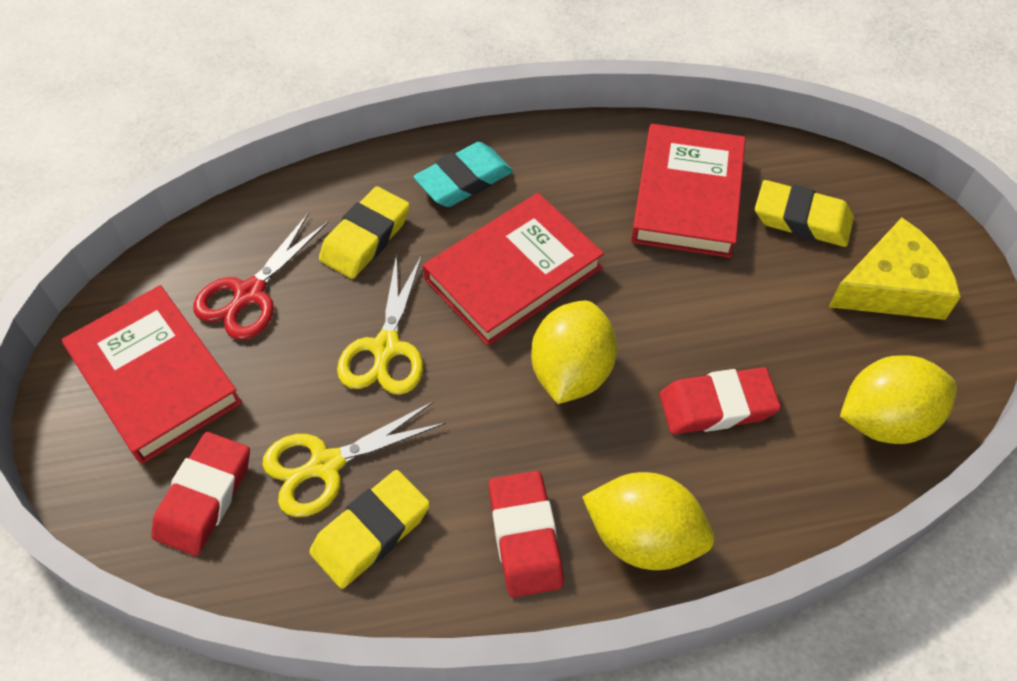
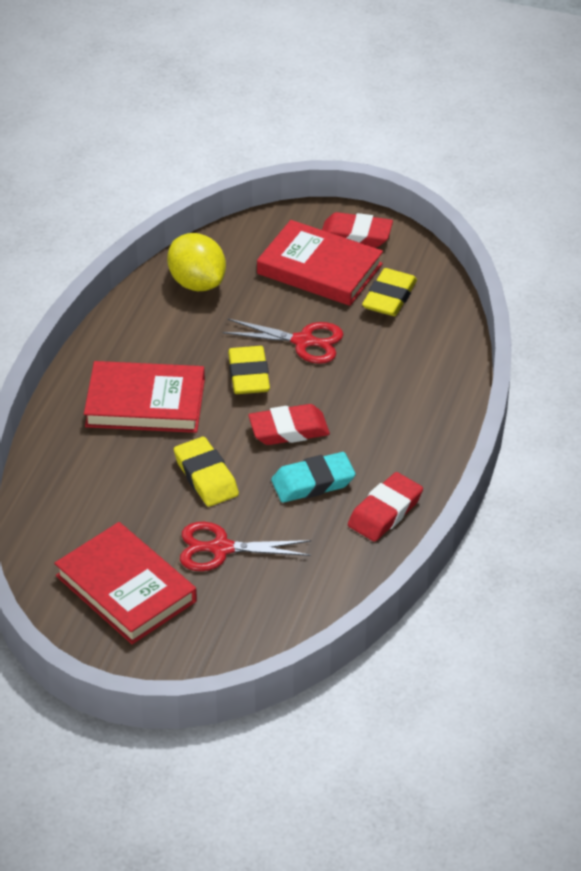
red scissors: 1 -> 2
yellow cheese: 1 -> 0
yellow lemon: 3 -> 1
yellow scissors: 2 -> 0

